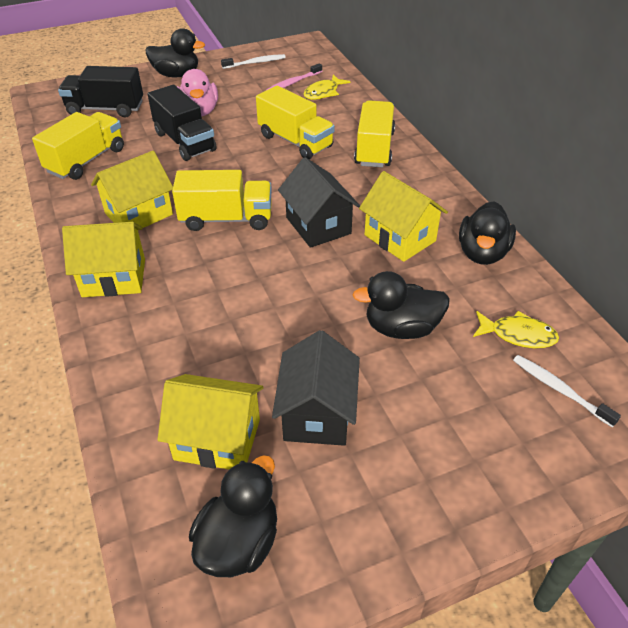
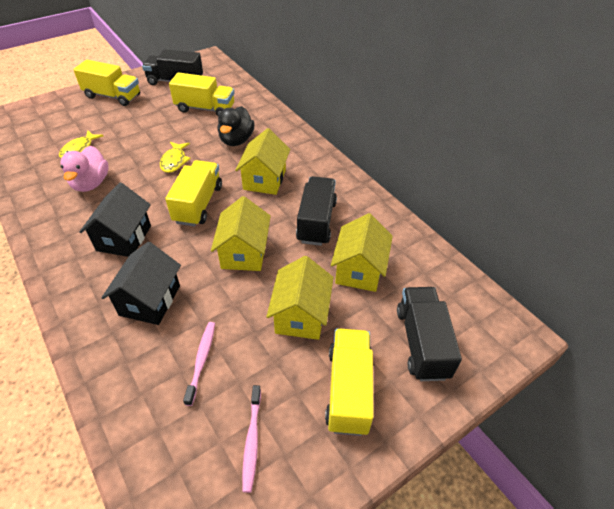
black duck: 4 -> 1
black truck: 2 -> 3
pink toothbrush: 1 -> 2
white toothbrush: 2 -> 0

